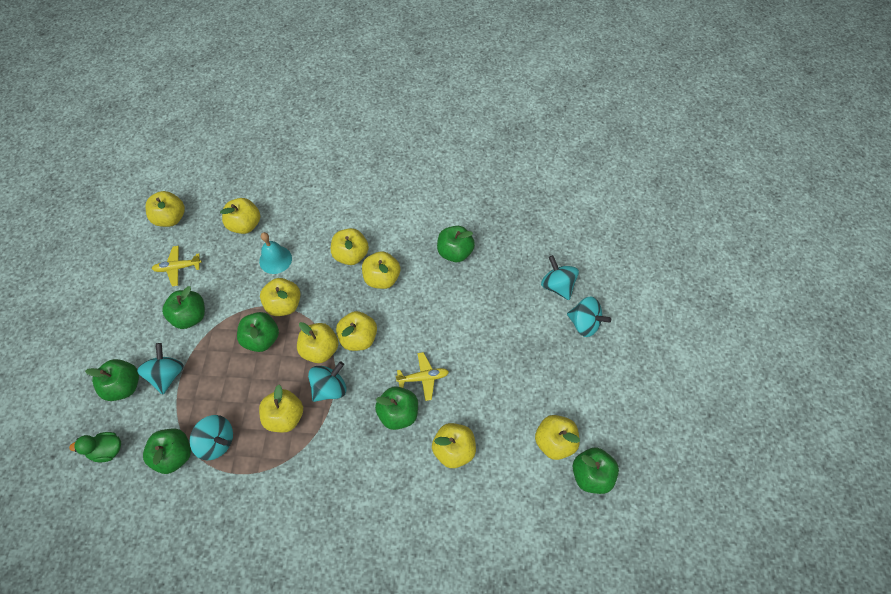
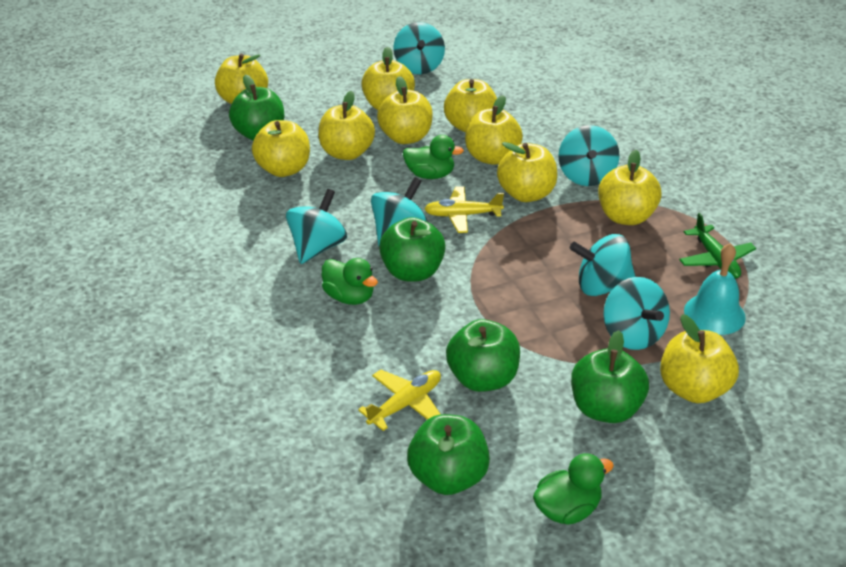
green apple: 7 -> 5
green duck: 1 -> 3
green plane: 0 -> 1
turquoise spinning top: 5 -> 6

